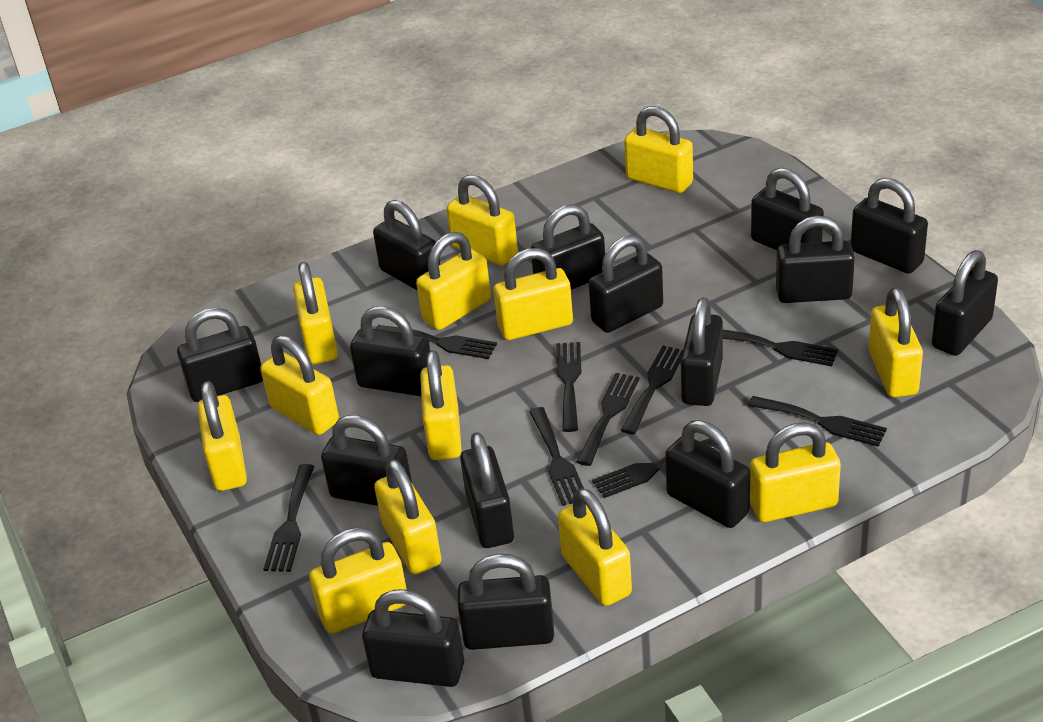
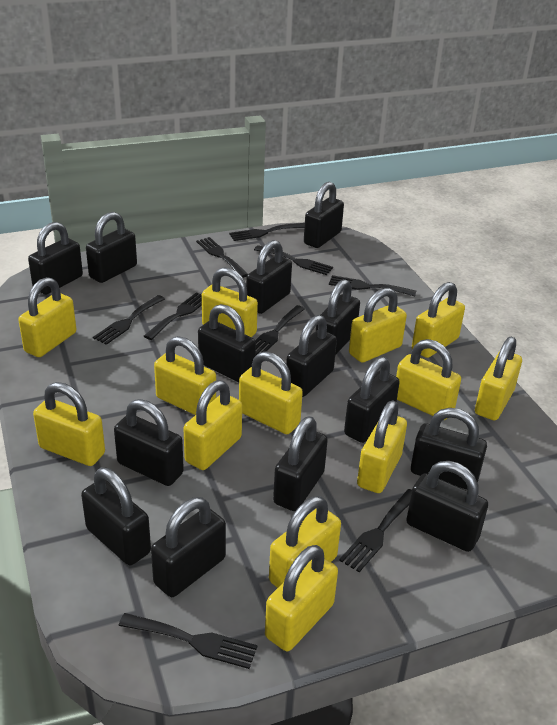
black padlock: 15 -> 14

